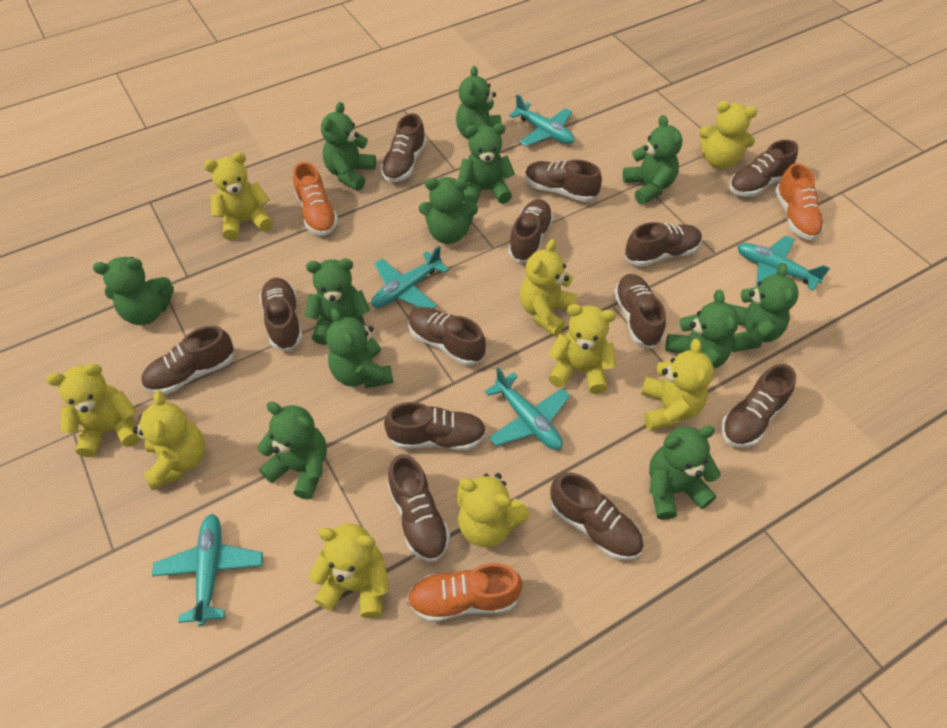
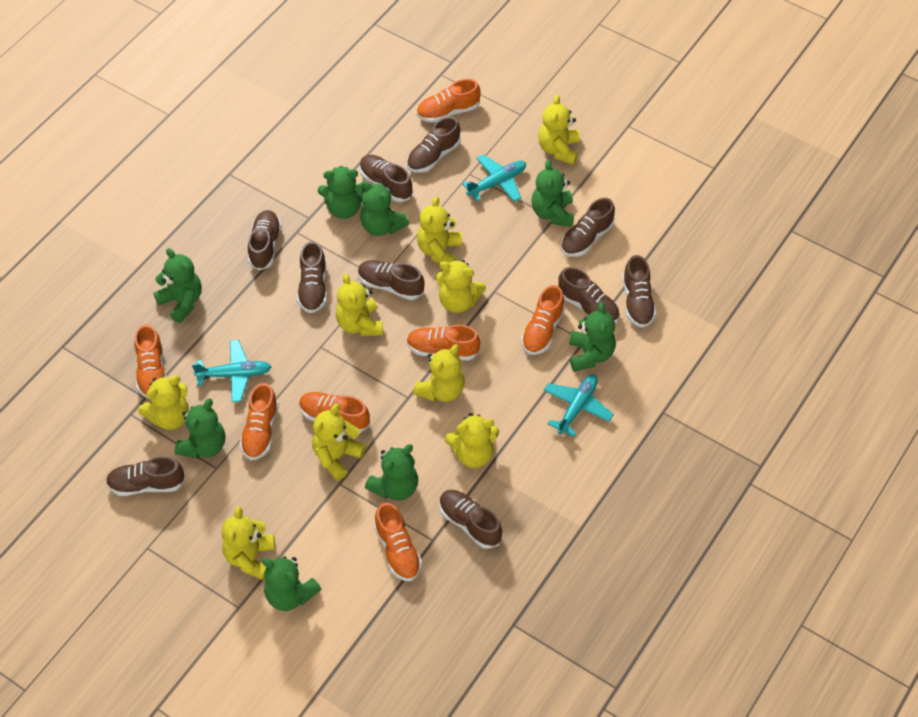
brown shoe: 13 -> 10
green teddy bear: 12 -> 8
orange shoe: 3 -> 7
turquoise plane: 5 -> 3

